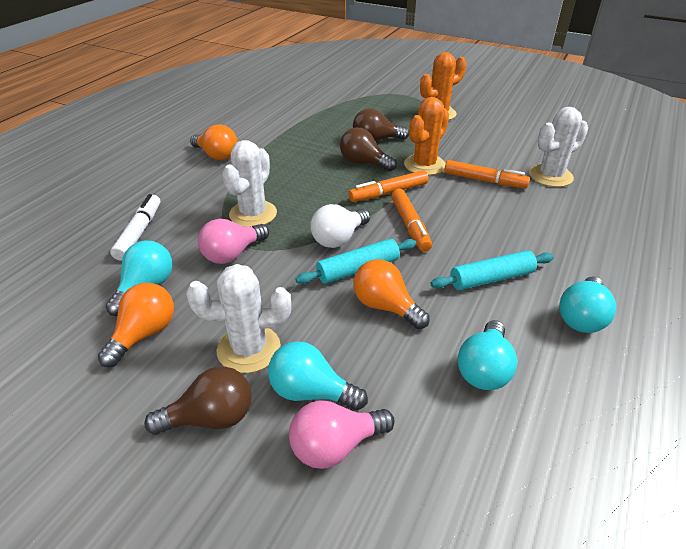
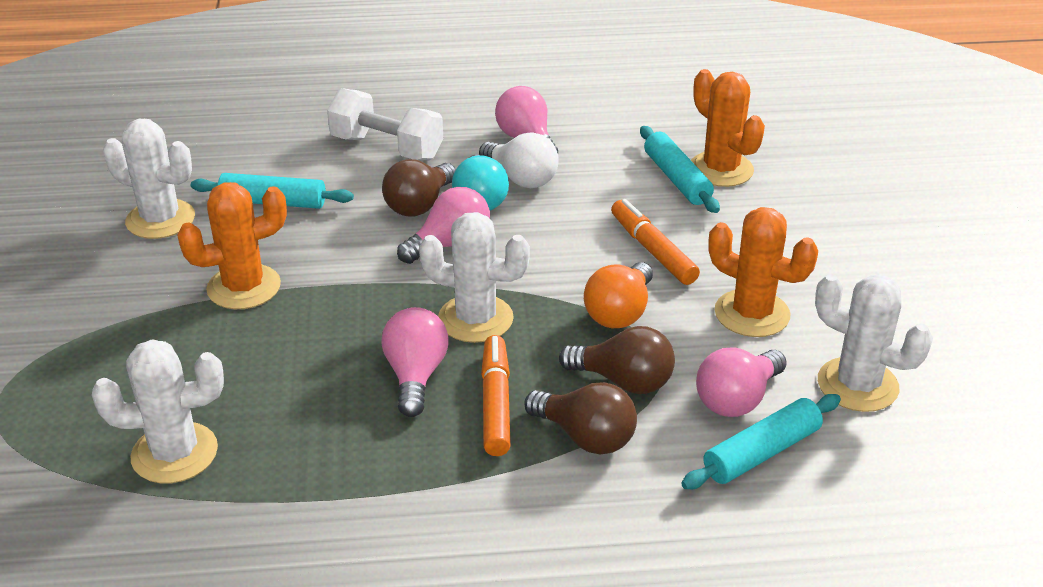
orange cactus: 2 -> 3
orange light bulb: 3 -> 1
orange marker: 3 -> 2
pink light bulb: 2 -> 4
turquoise light bulb: 4 -> 1
turquoise rolling pin: 2 -> 3
white cactus: 3 -> 4
white dumbbell: 0 -> 1
white marker: 1 -> 0

